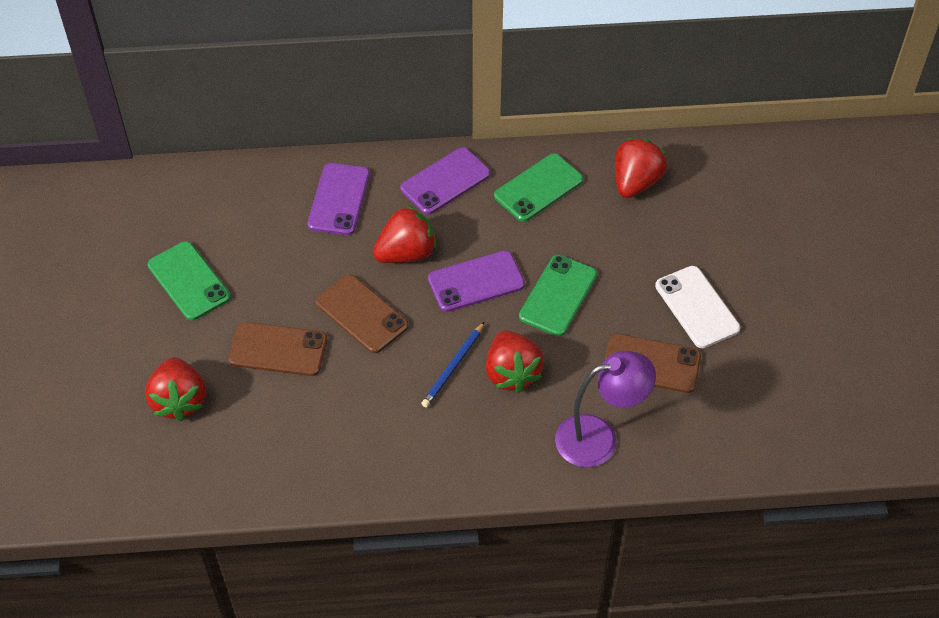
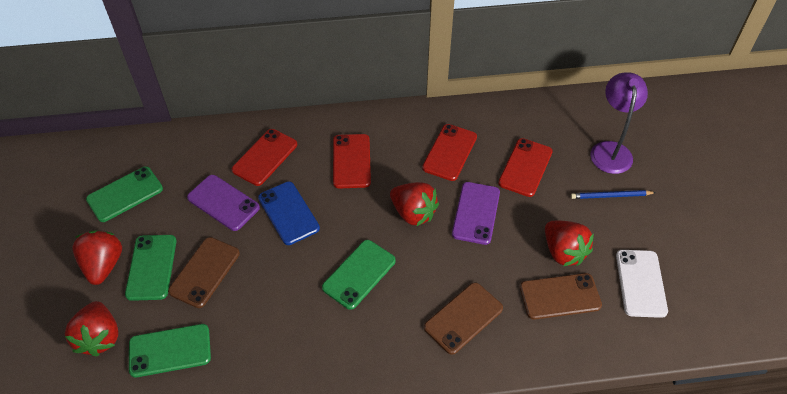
blue phone: 0 -> 1
green phone: 3 -> 4
purple phone: 3 -> 2
red phone: 0 -> 4

